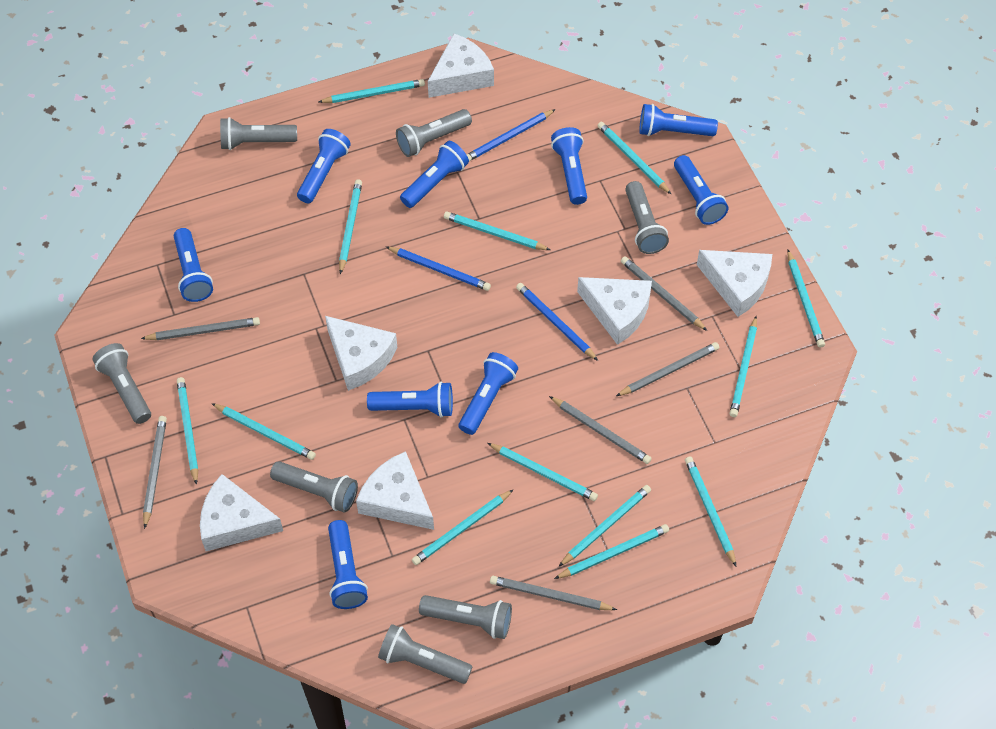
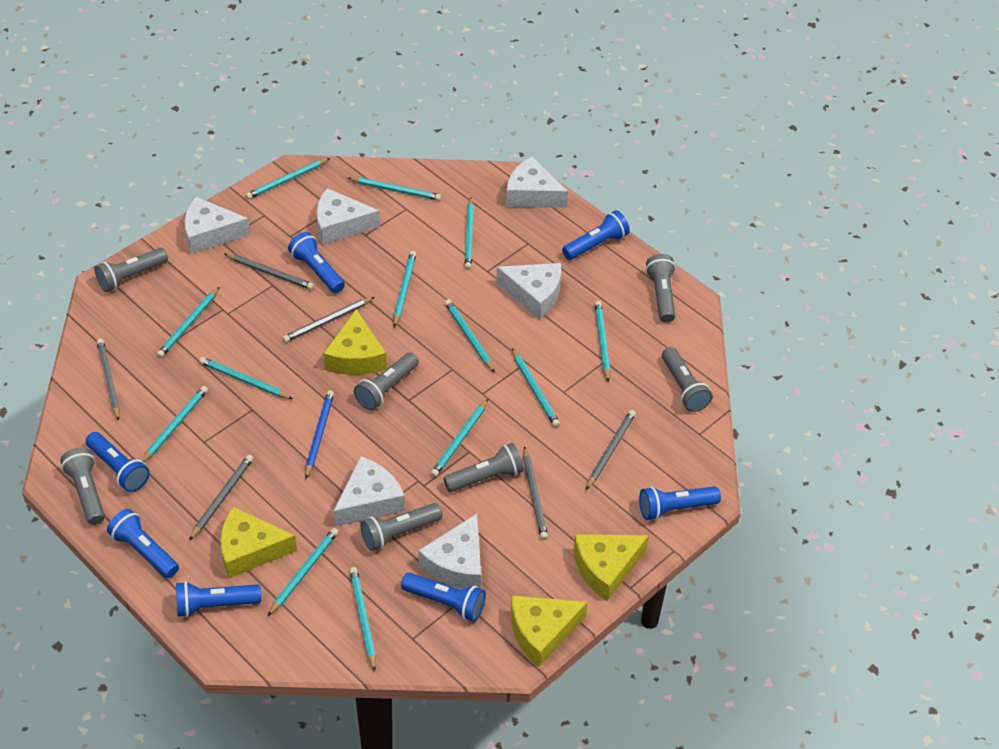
blue flashlight: 9 -> 7
blue pencil: 3 -> 1
yellow cheese: 0 -> 4

